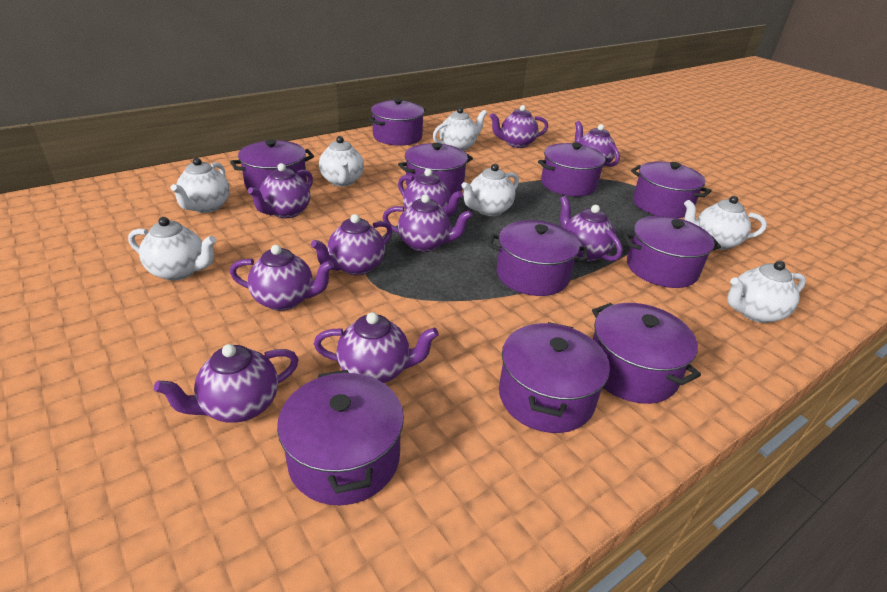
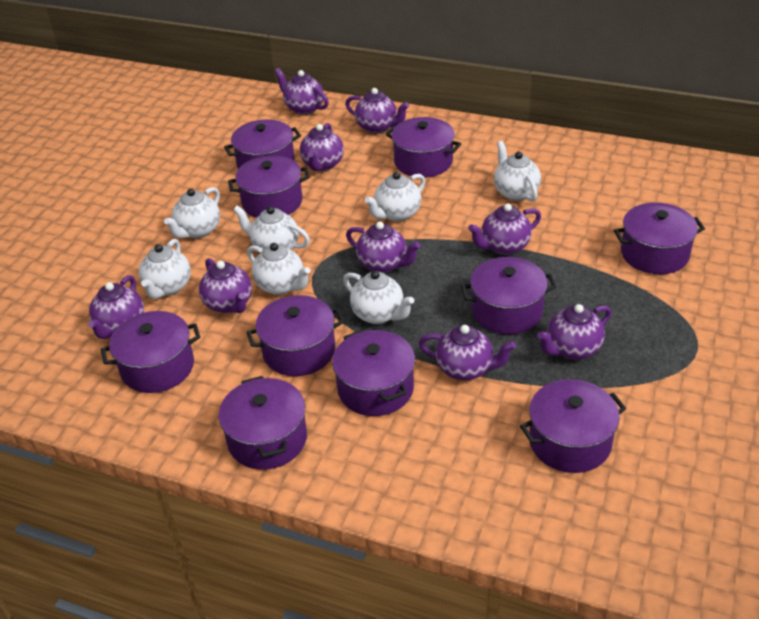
purple teapot: 10 -> 9

